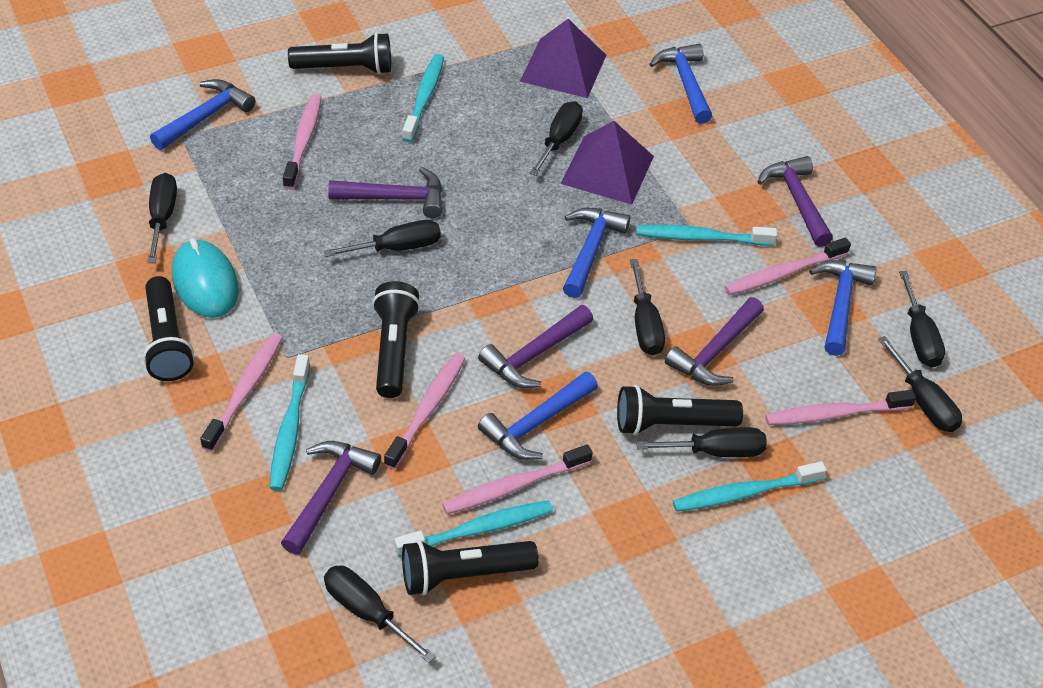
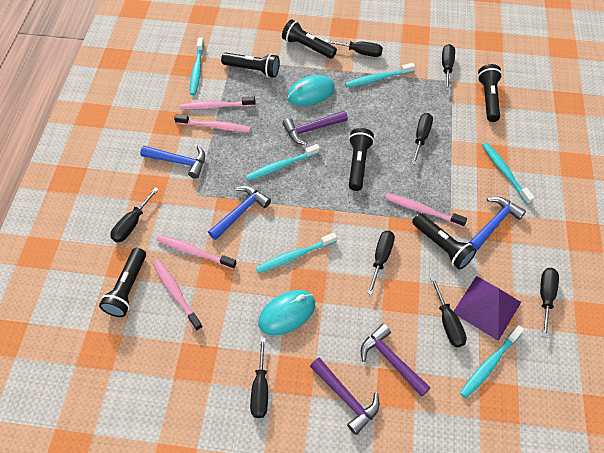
black flashlight: 5 -> 6
blue hammer: 5 -> 3
pink toothbrush: 6 -> 5
purple hammer: 5 -> 3
purple pyramid: 2 -> 1
turquoise mouse: 1 -> 2
turquoise toothbrush: 5 -> 6

